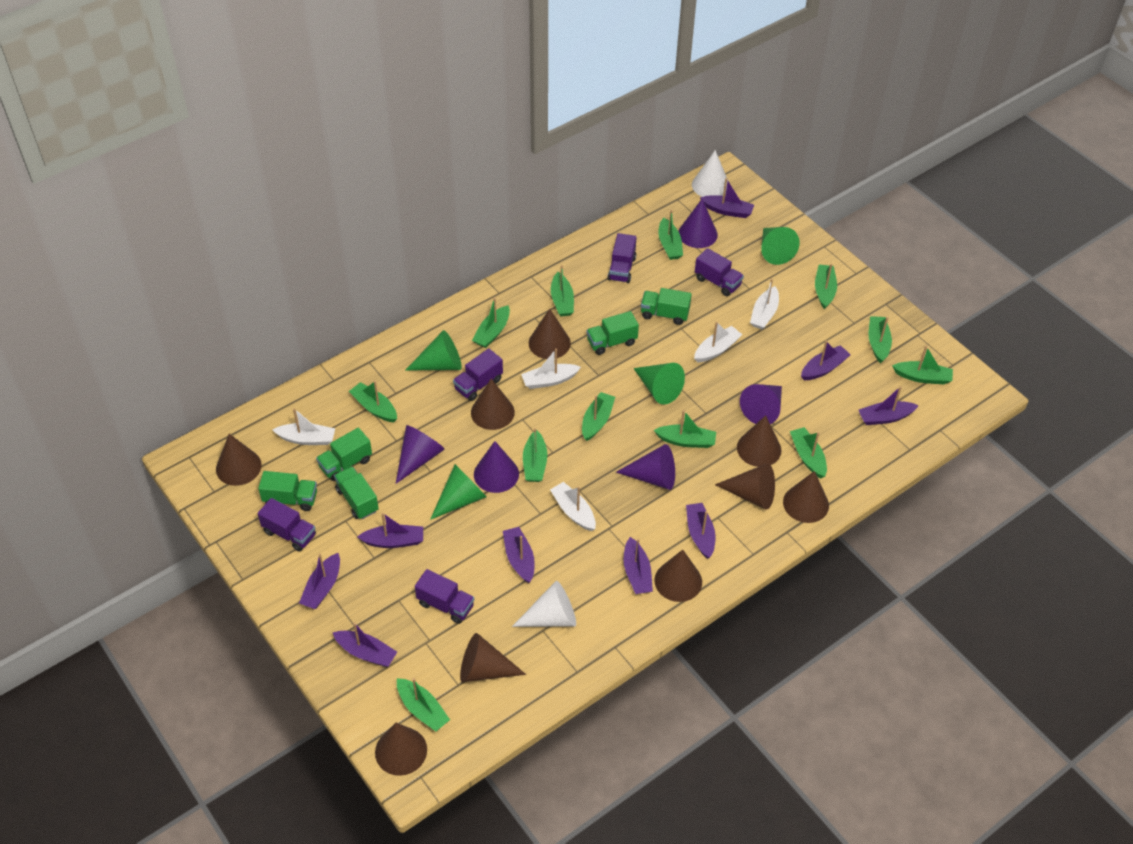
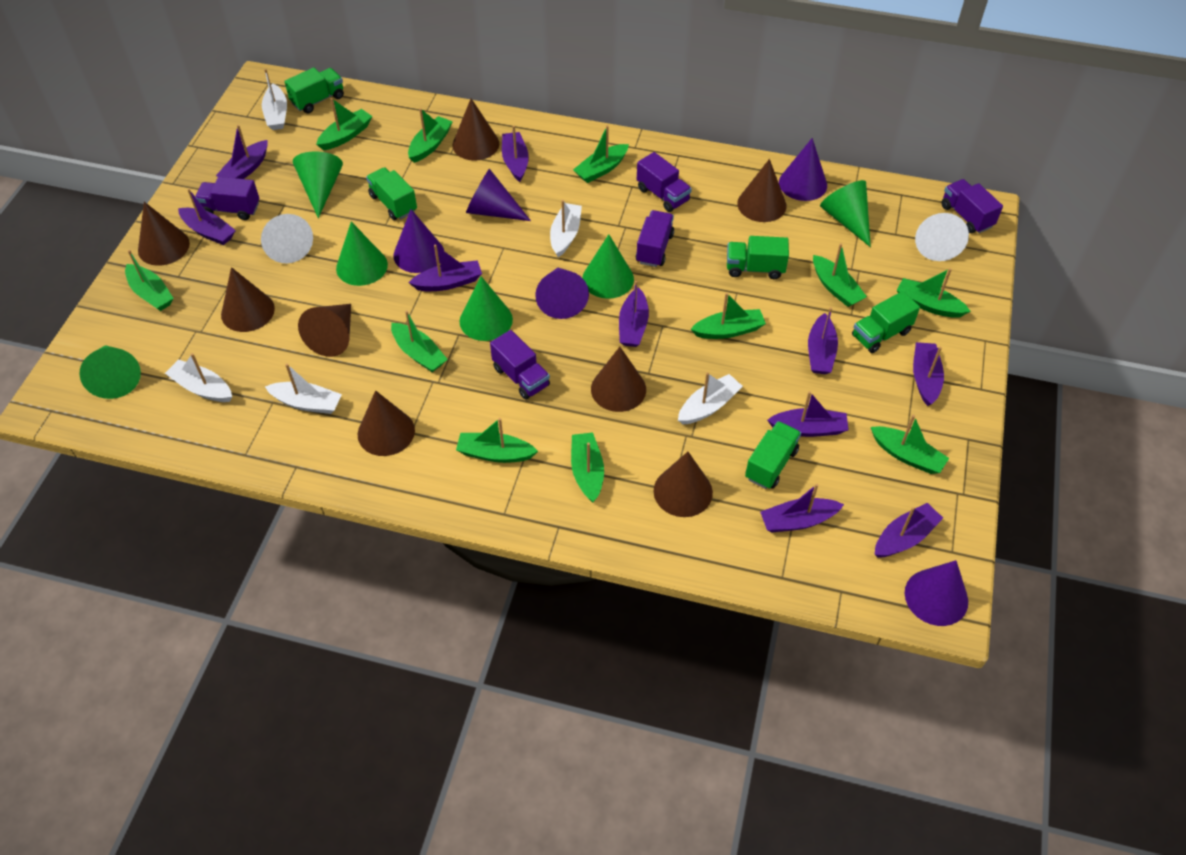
brown cone: 9 -> 8
green boat: 12 -> 11
green cone: 4 -> 6
purple boat: 9 -> 10

